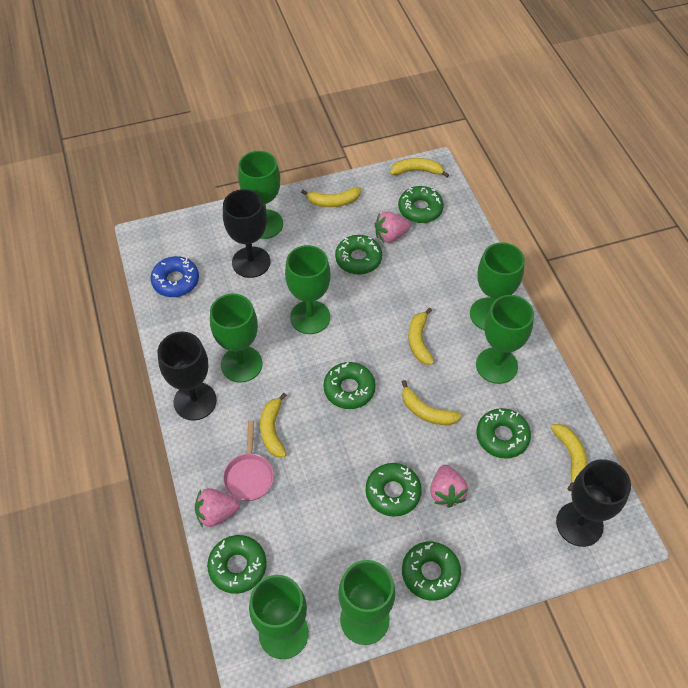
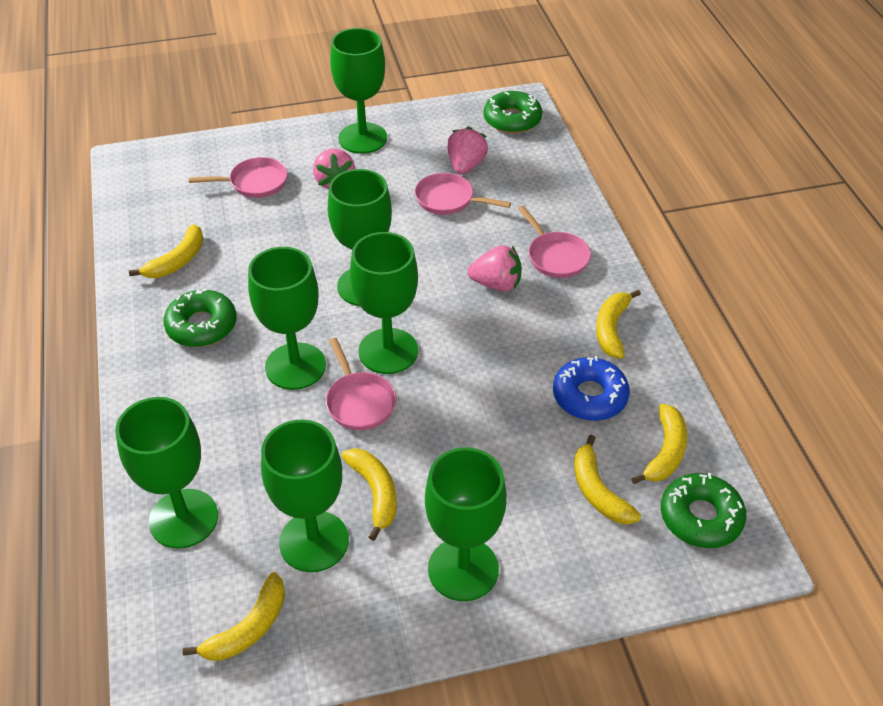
black goblet: 3 -> 0
green donut: 7 -> 3
pink pan: 1 -> 4

